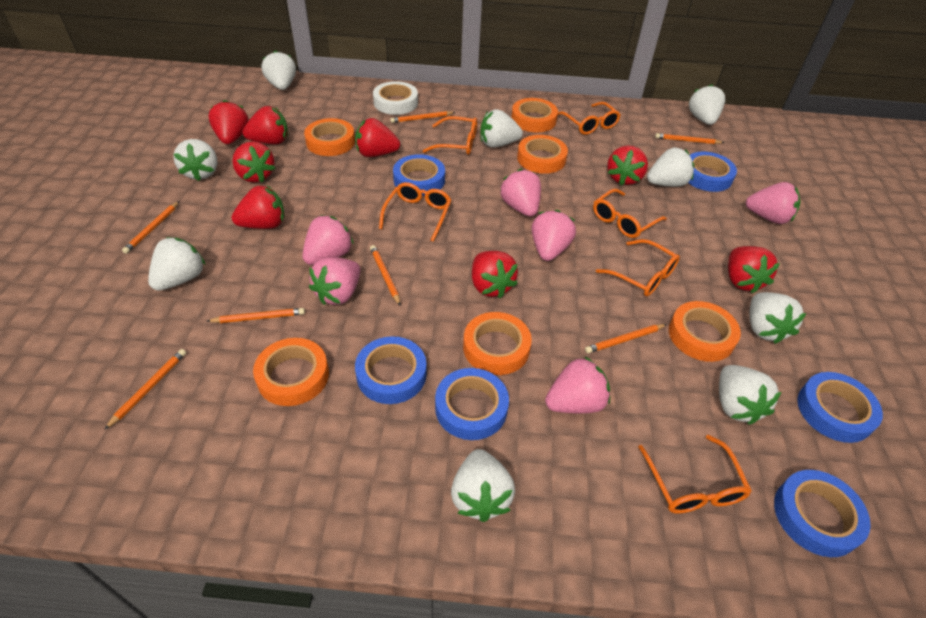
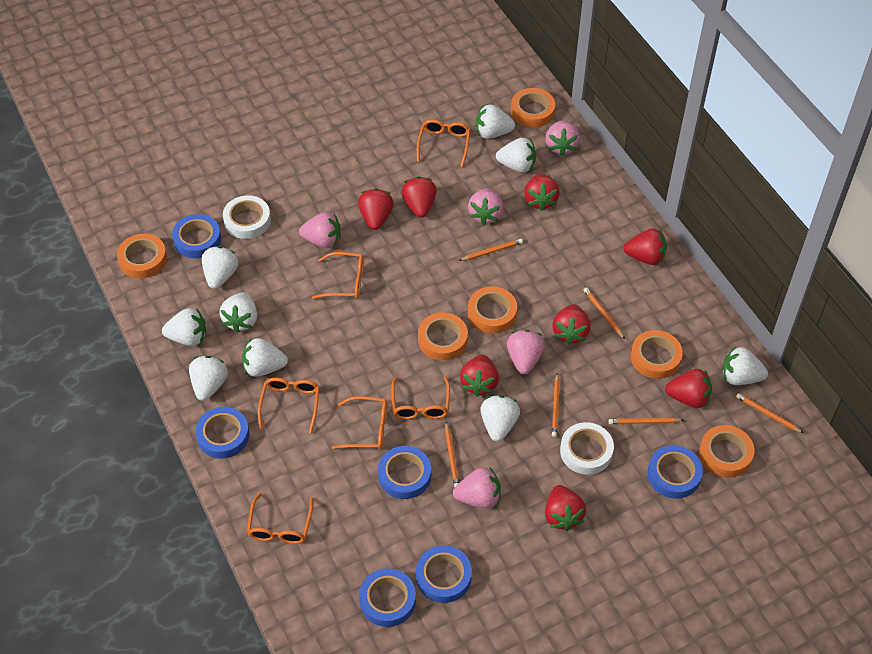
orange pencil: 7 -> 6
pink strawberry: 6 -> 5
white tape: 1 -> 2

